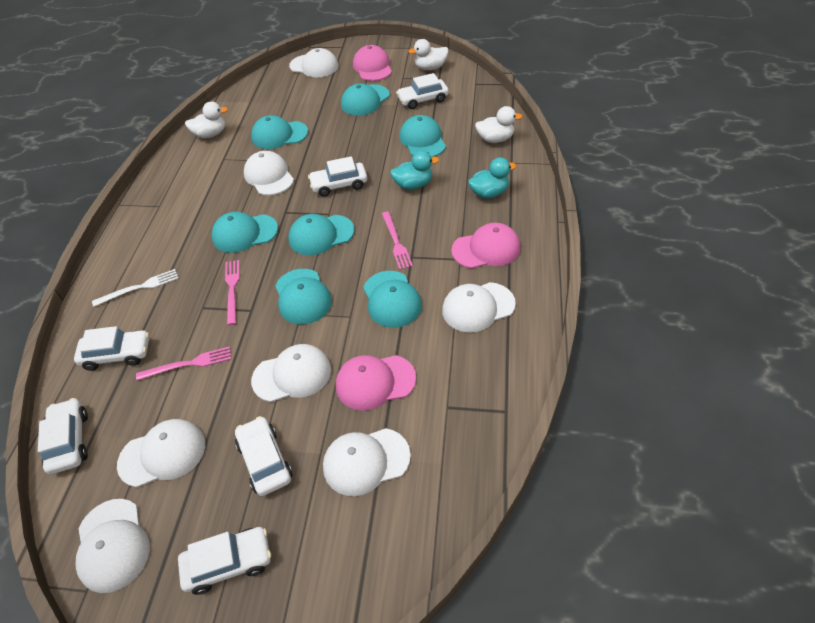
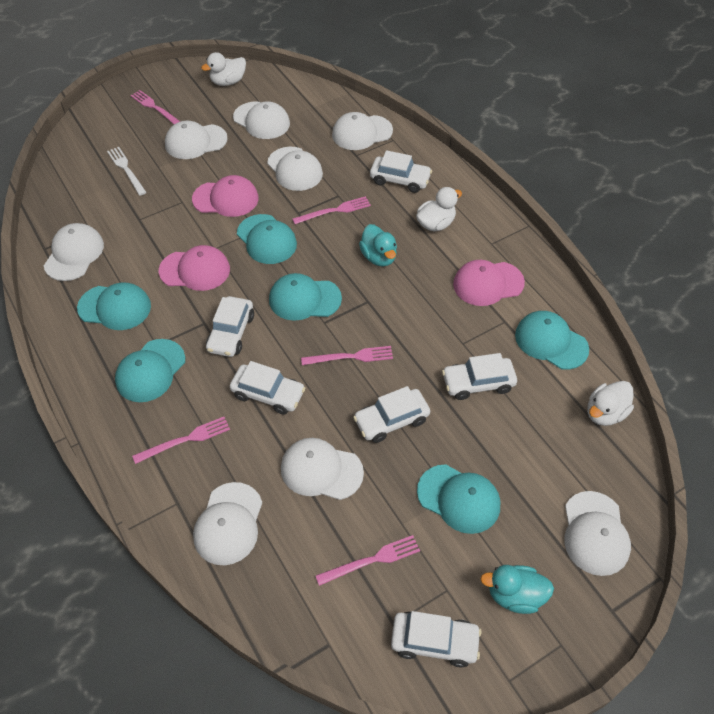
pink fork: 3 -> 5
turquoise cap: 7 -> 6
white cap: 7 -> 8

